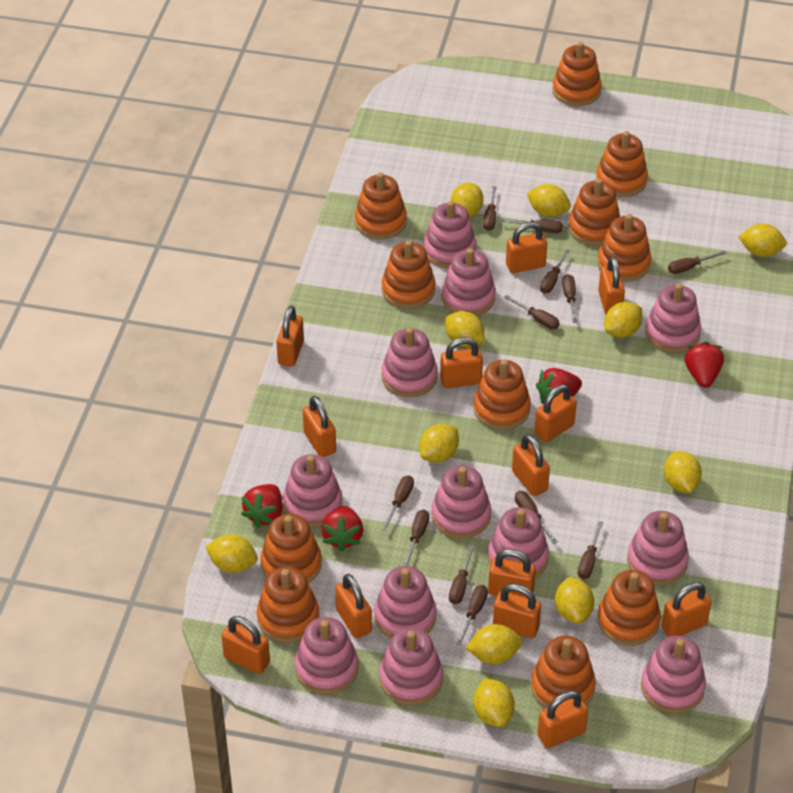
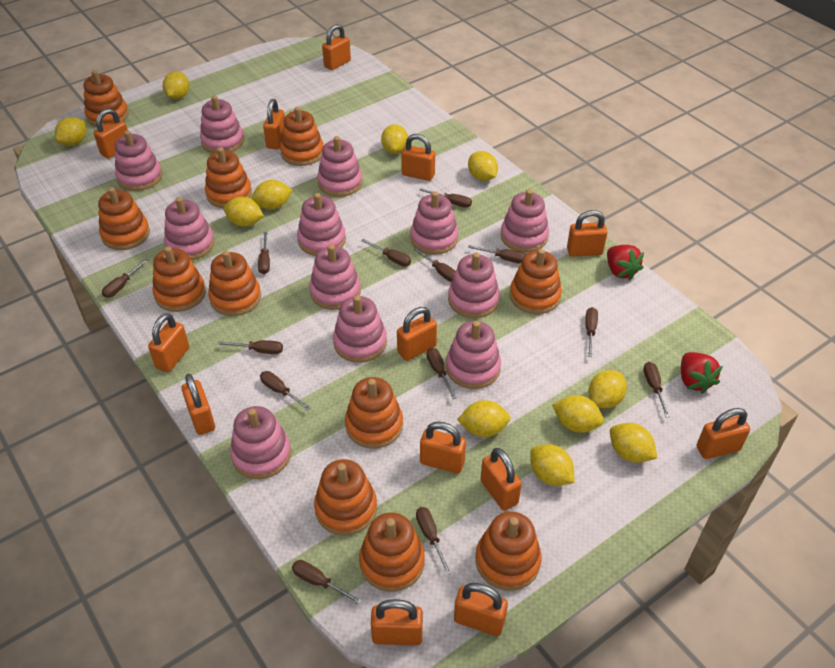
brown screwdriver: 12 -> 13
red strawberry: 4 -> 2

